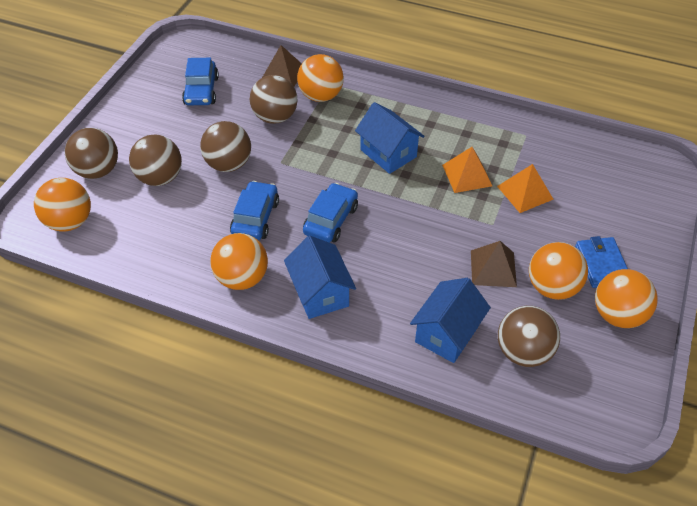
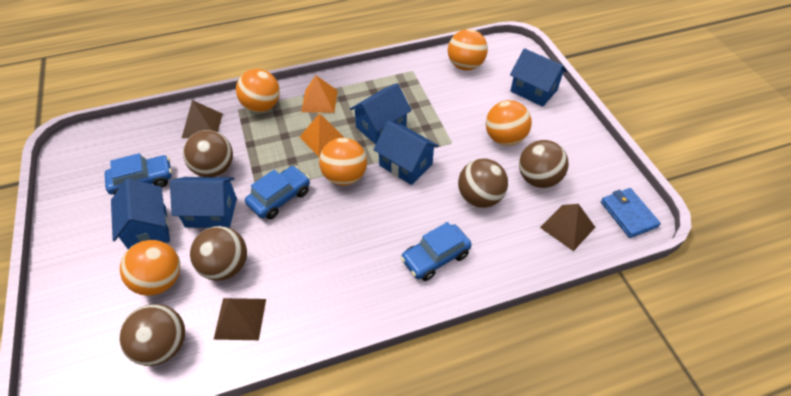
blue house: 3 -> 5
brown pyramid: 2 -> 3

